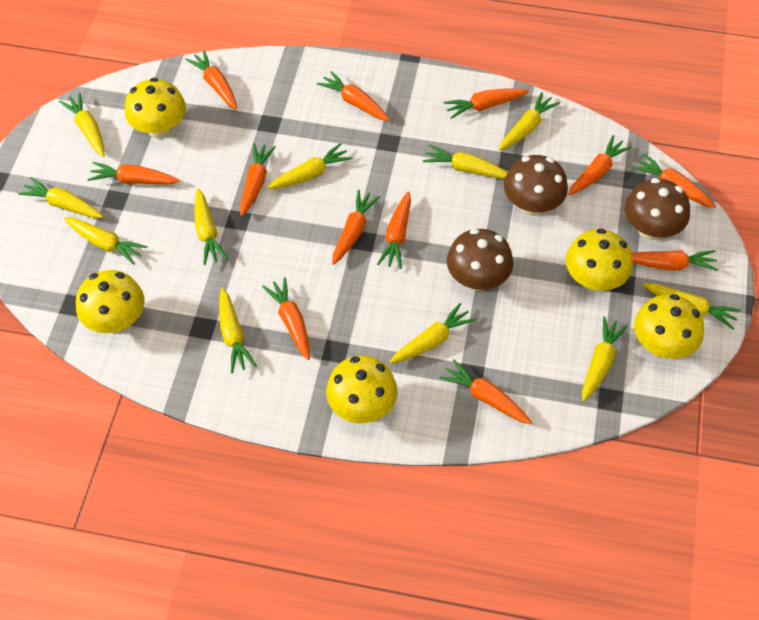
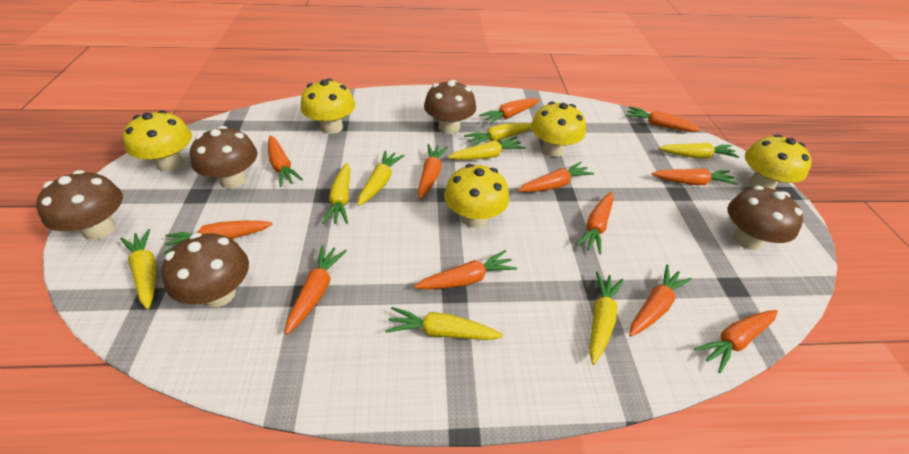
brown mushroom: 3 -> 5
yellow carrot: 11 -> 8

